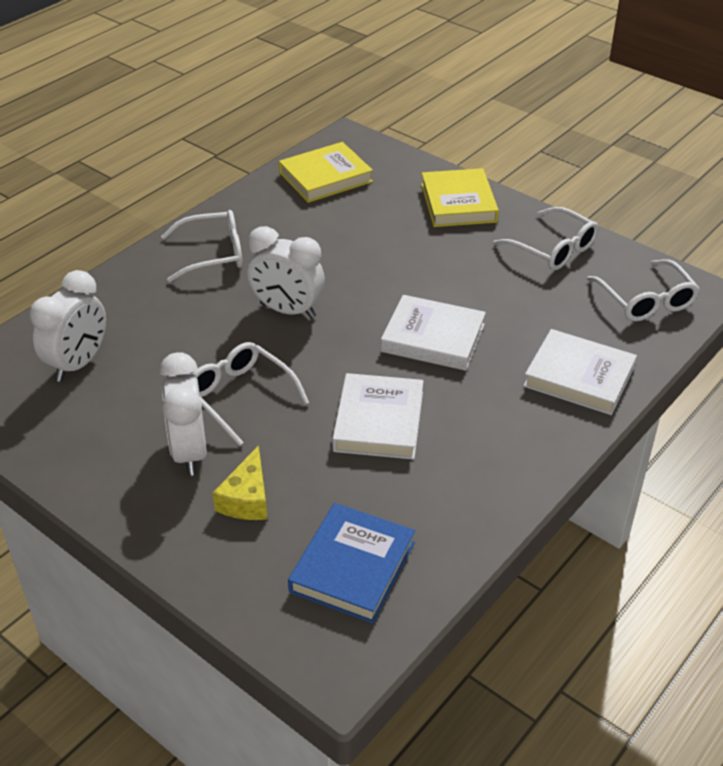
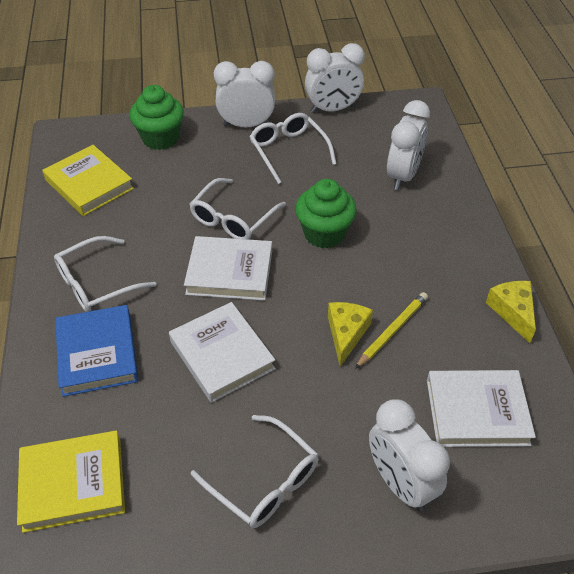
green cupcake: 0 -> 2
white clock: 3 -> 4
yellow cheese: 1 -> 2
yellow pencil: 0 -> 1

